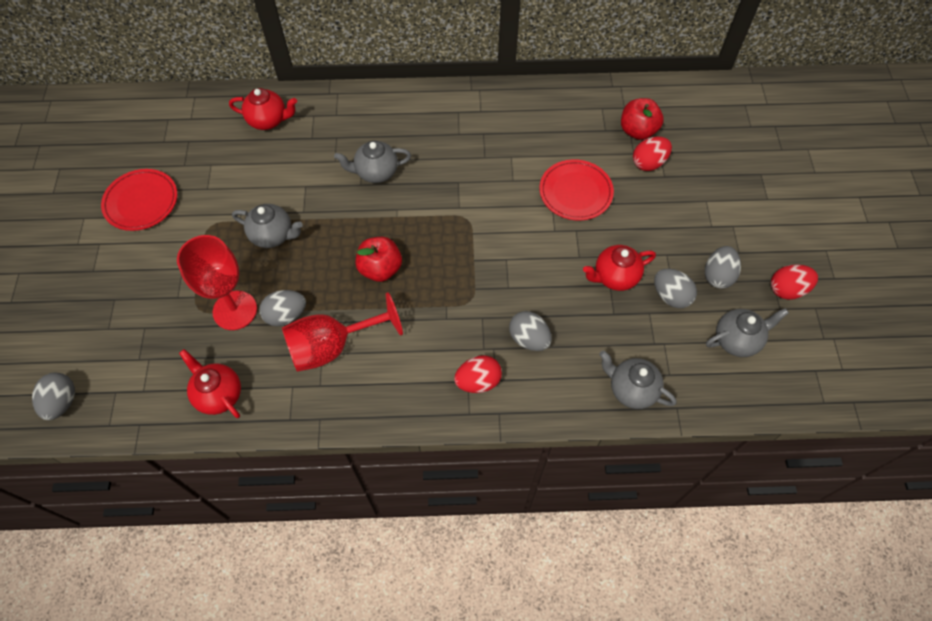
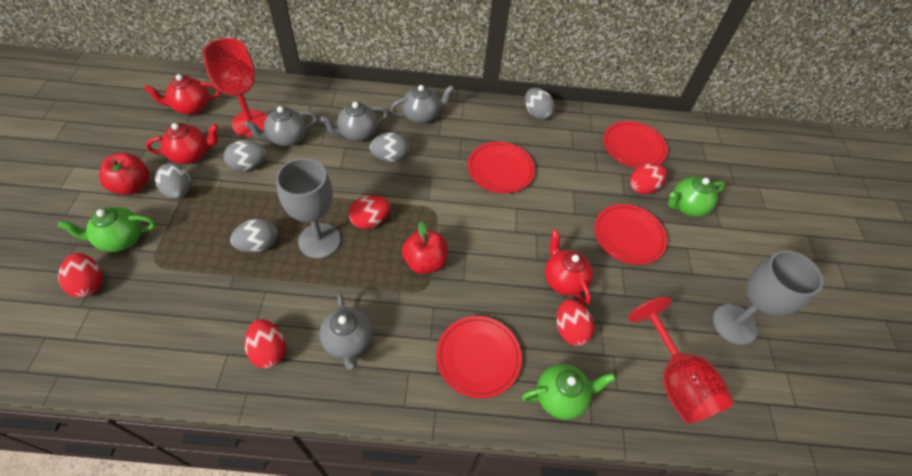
green teapot: 0 -> 3
grey goblet: 0 -> 2
red egg: 3 -> 5
red plate: 2 -> 4

